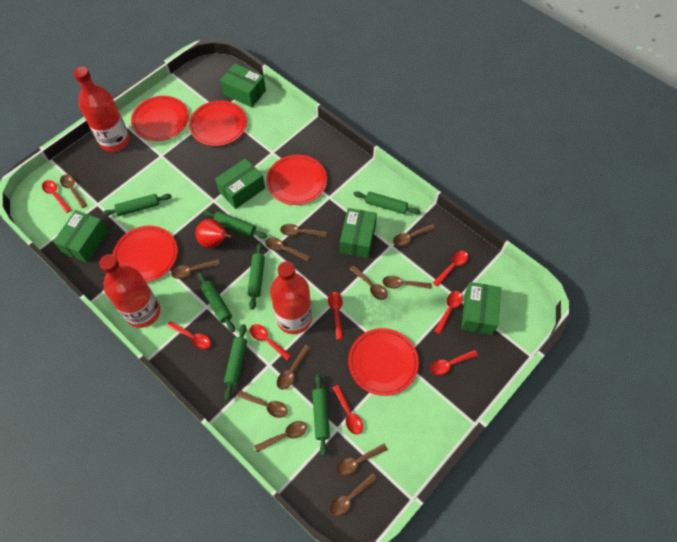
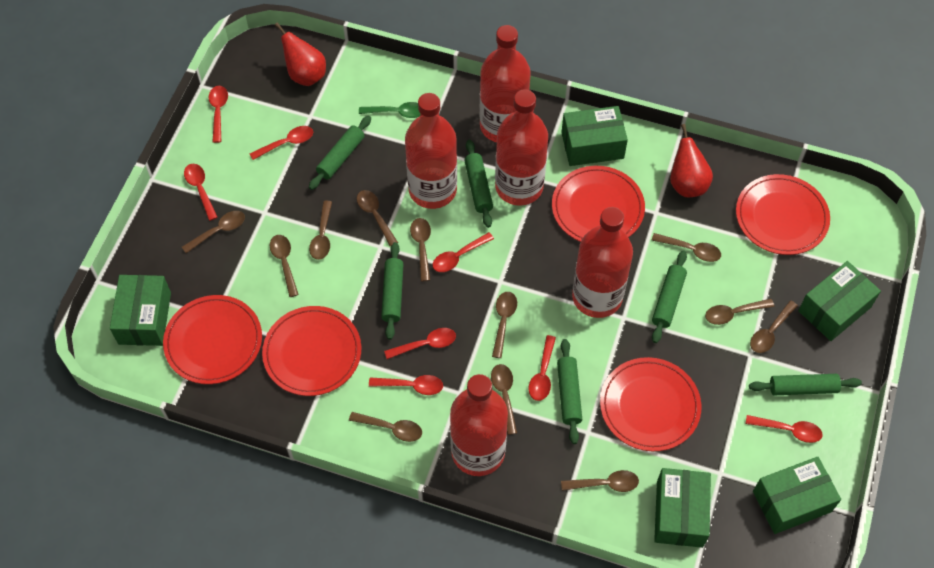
green rolling pin: 7 -> 6
green spoon: 0 -> 1
red bottle: 3 -> 5
red pear: 1 -> 2

